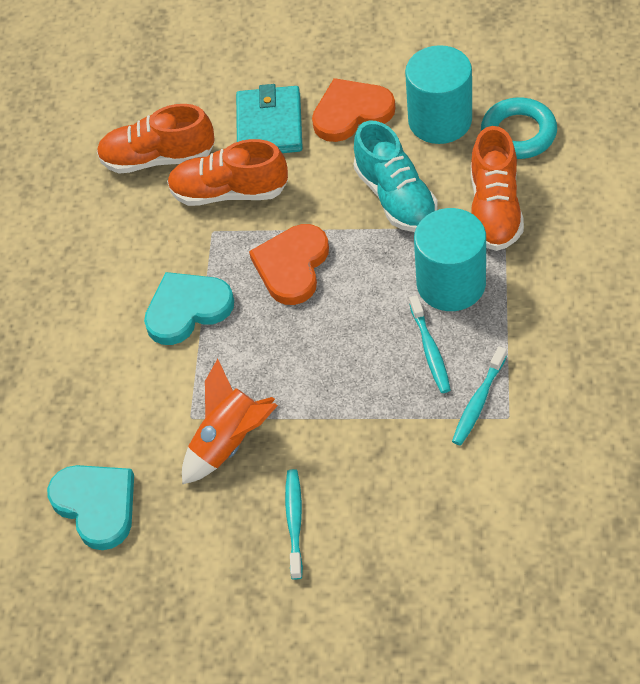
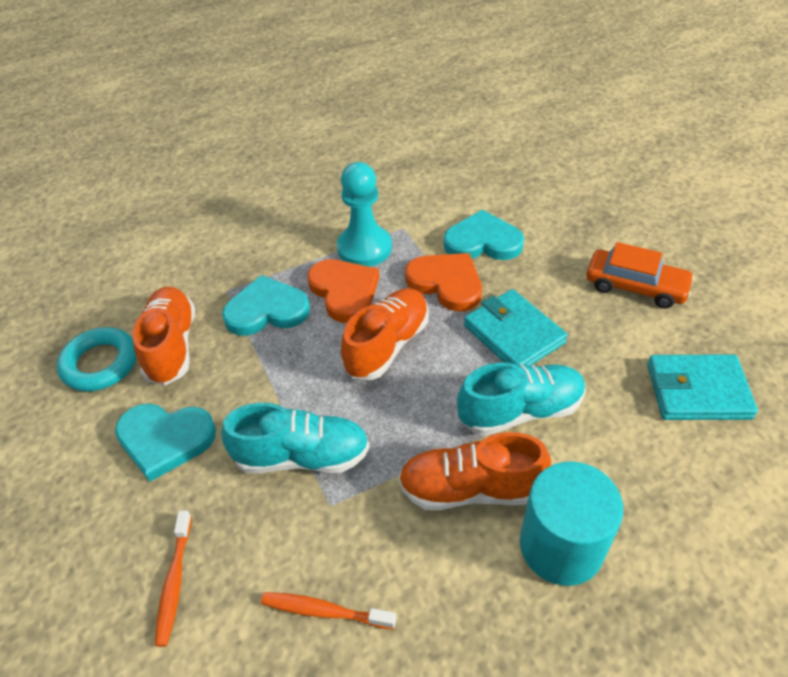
orange car: 0 -> 1
orange rocket: 1 -> 0
orange toothbrush: 0 -> 2
turquoise cylinder: 2 -> 1
turquoise heart: 2 -> 3
turquoise pawn: 0 -> 1
turquoise shoe: 1 -> 2
turquoise toothbrush: 3 -> 0
turquoise wallet: 1 -> 2

